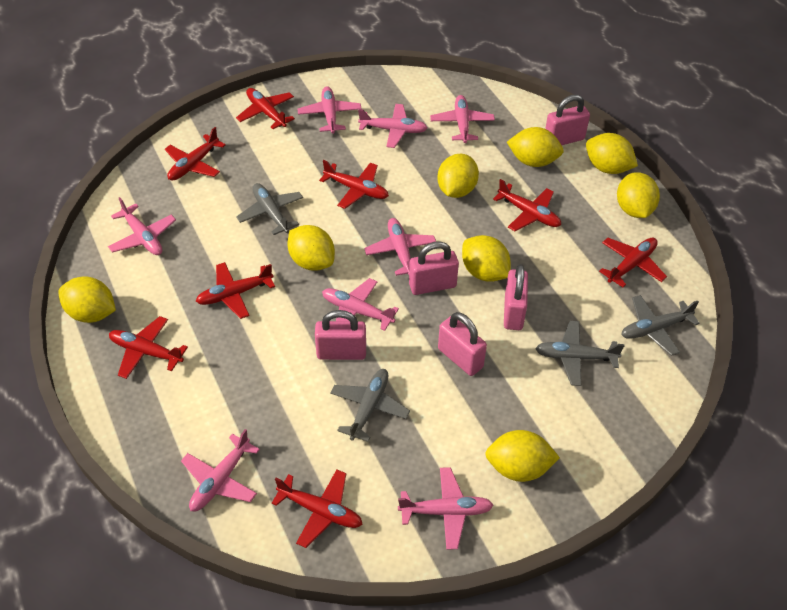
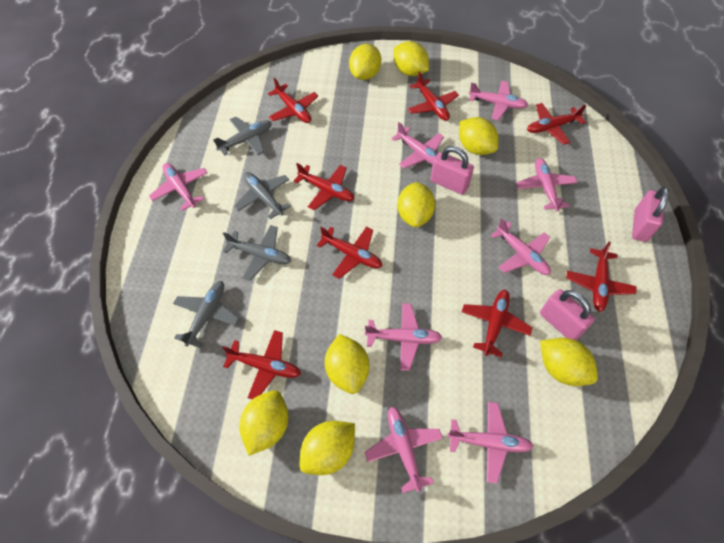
pink padlock: 5 -> 3

